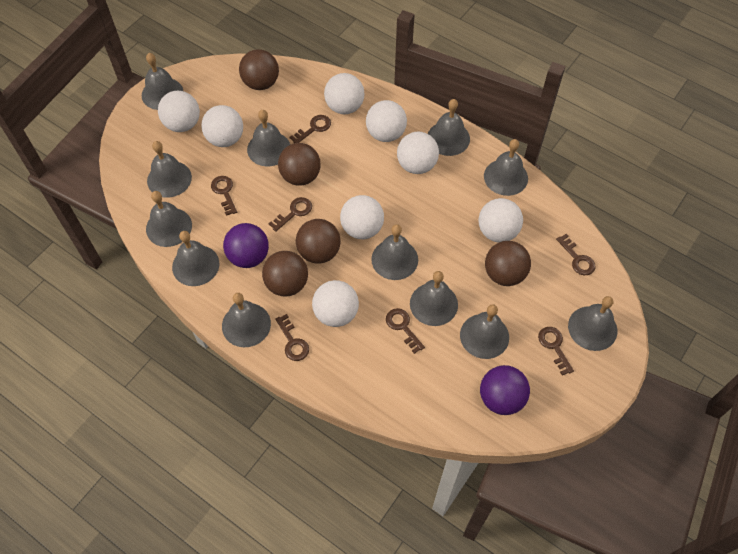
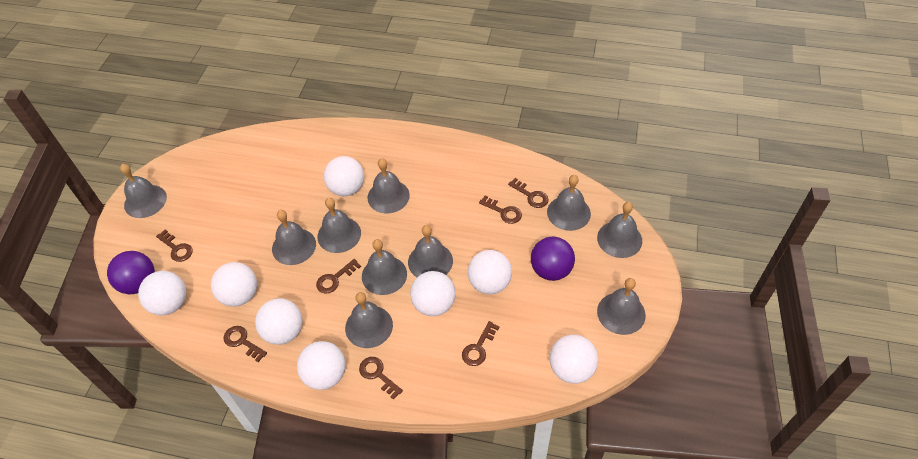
brown ball: 5 -> 0
grey bell: 12 -> 10

